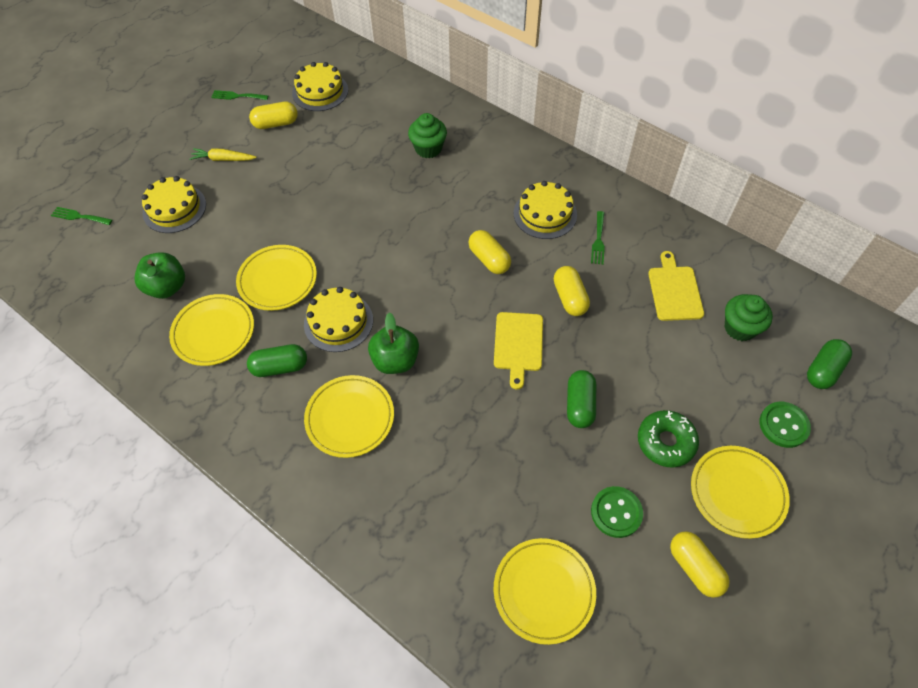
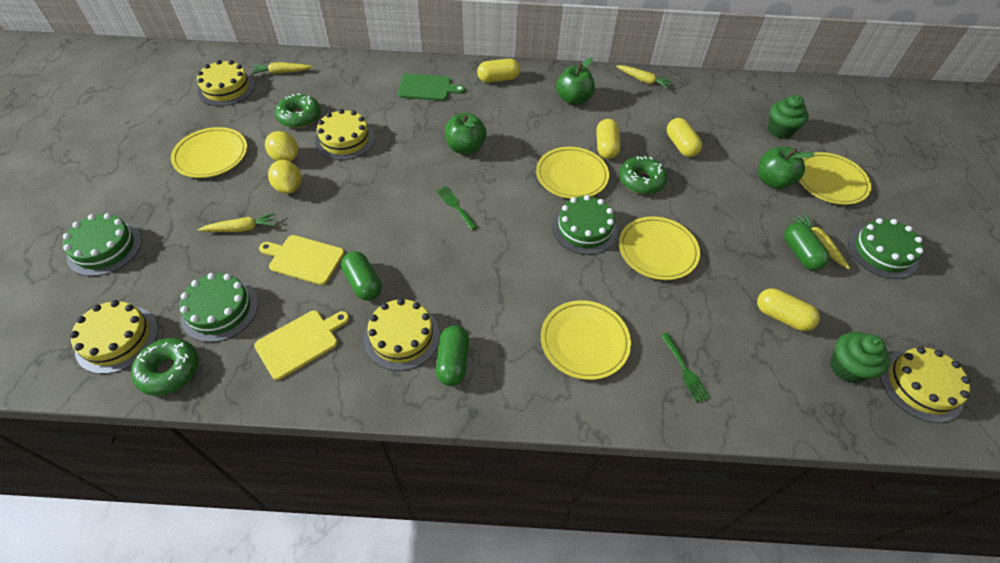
green apple: 2 -> 3
green button: 2 -> 0
green cake: 0 -> 4
green cutting board: 0 -> 1
green donut: 1 -> 3
green fork: 3 -> 2
yellow cake: 4 -> 5
yellow carrot: 1 -> 4
yellow lemon: 0 -> 2

